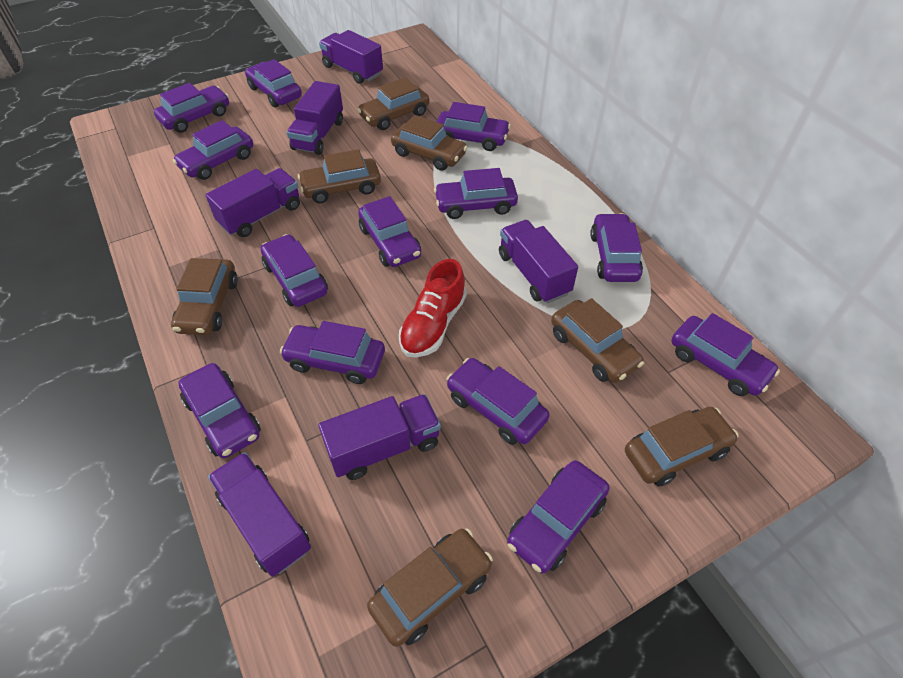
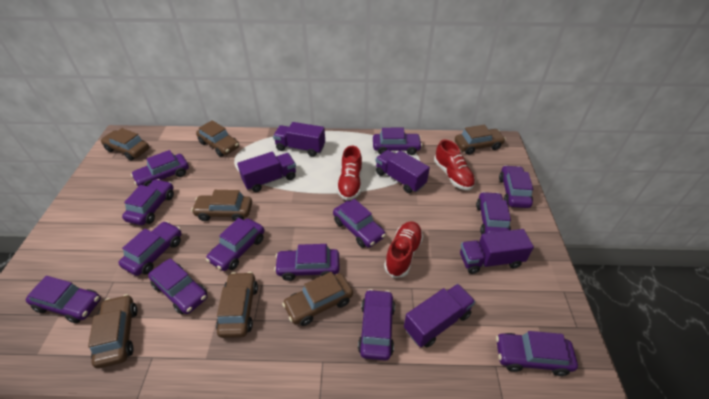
purple truck: 6 -> 5
red shoe: 1 -> 3

